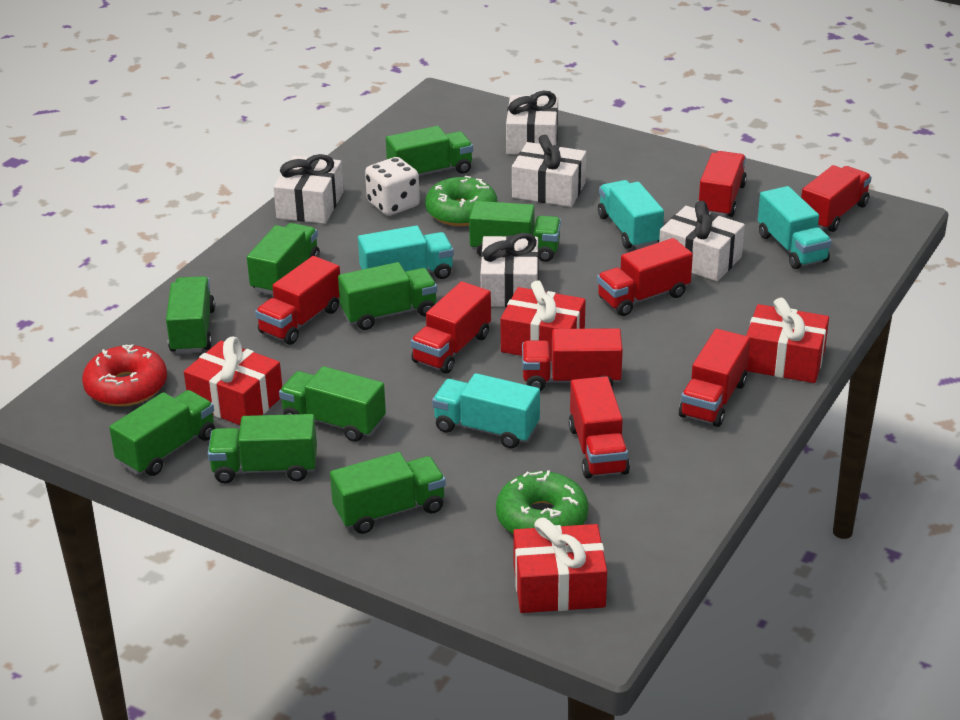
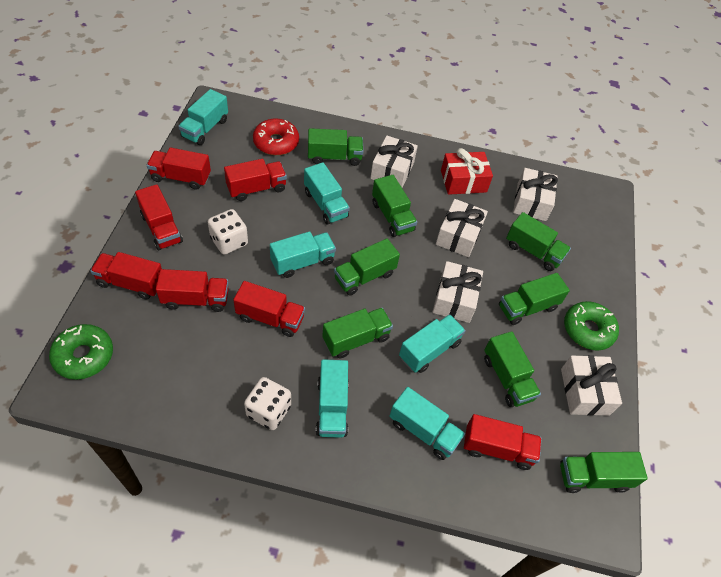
green truck: 9 -> 8
red gift: 4 -> 1
red truck: 8 -> 7
turquoise truck: 4 -> 6
white dice: 1 -> 2

